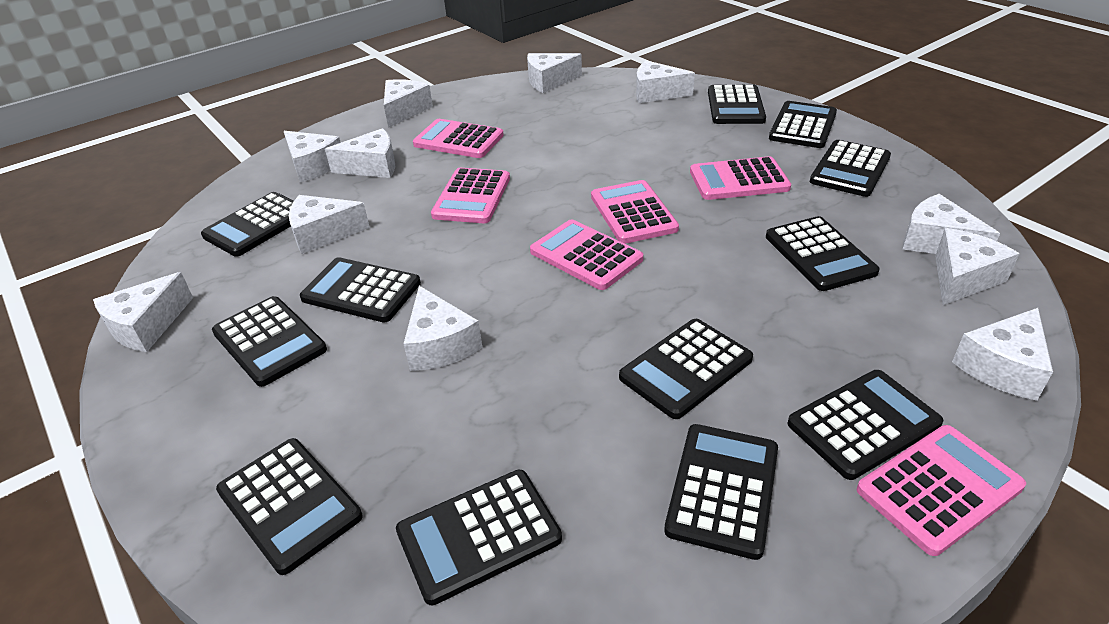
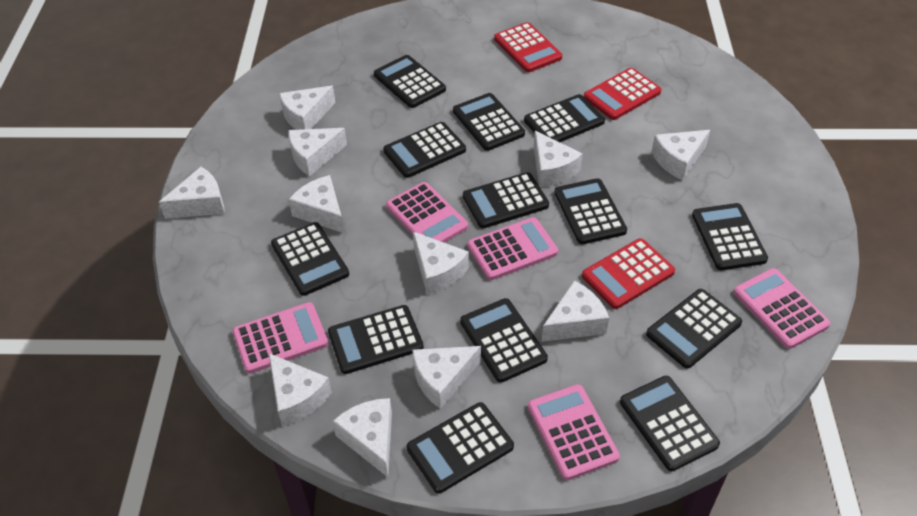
black calculator: 12 -> 13
pink calculator: 6 -> 5
red calculator: 0 -> 3

